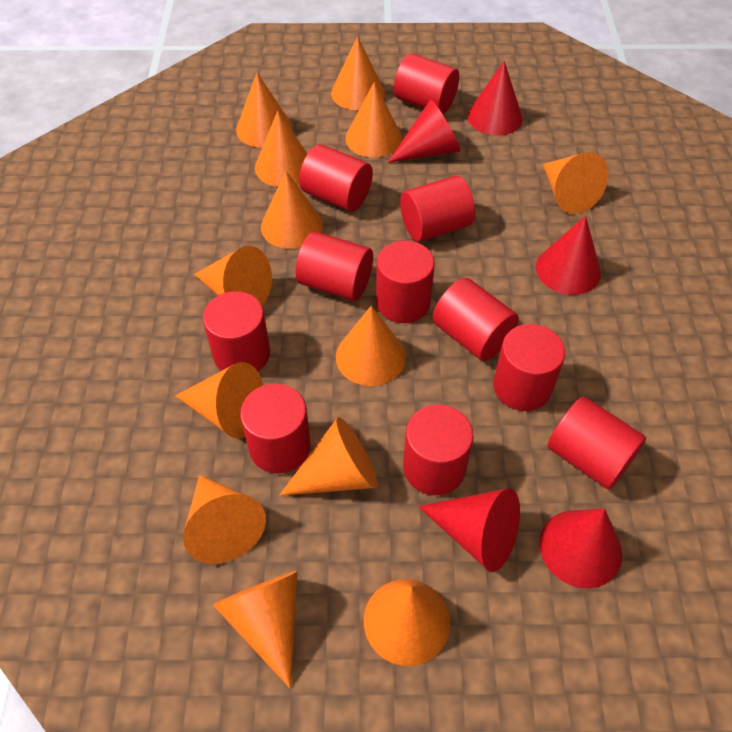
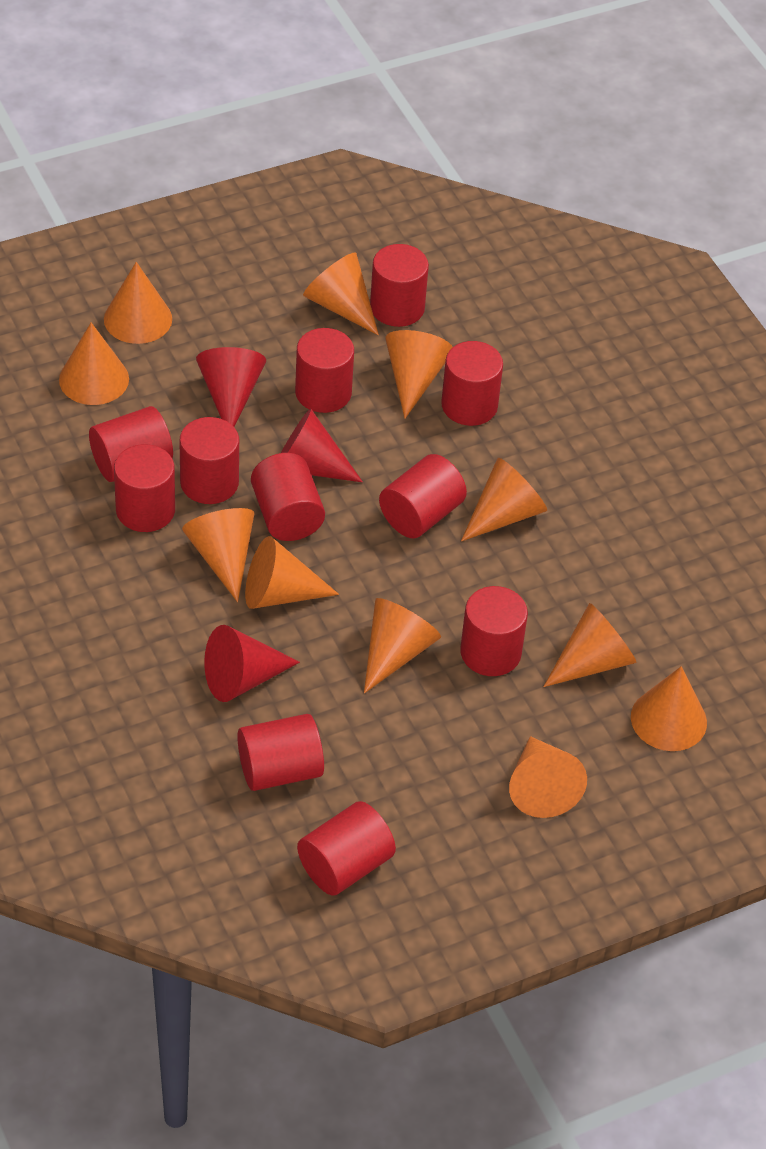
orange cone: 13 -> 11
red cone: 5 -> 3

